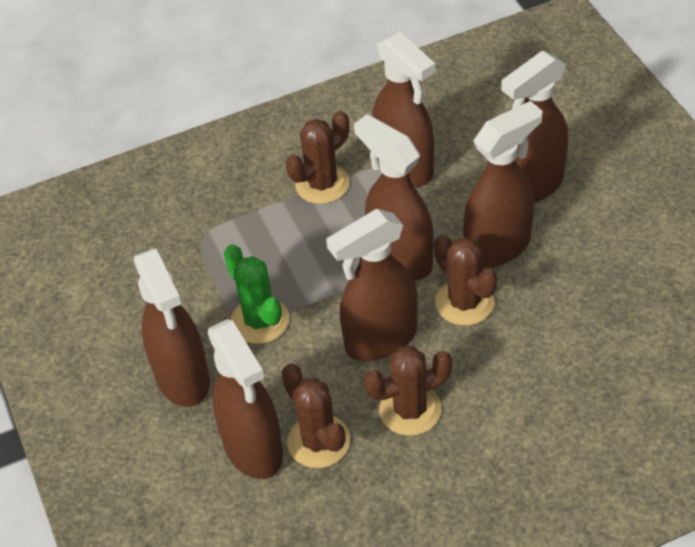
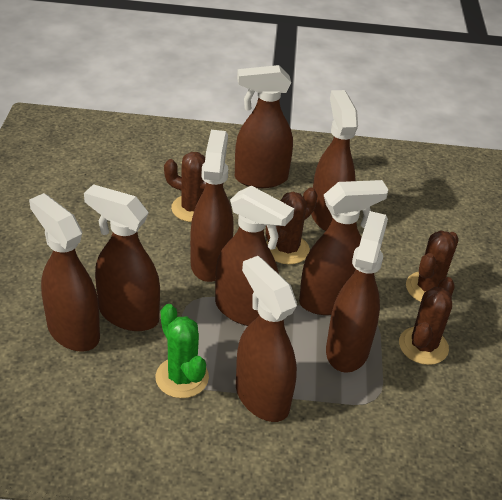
brown spray bottle: 7 -> 9

